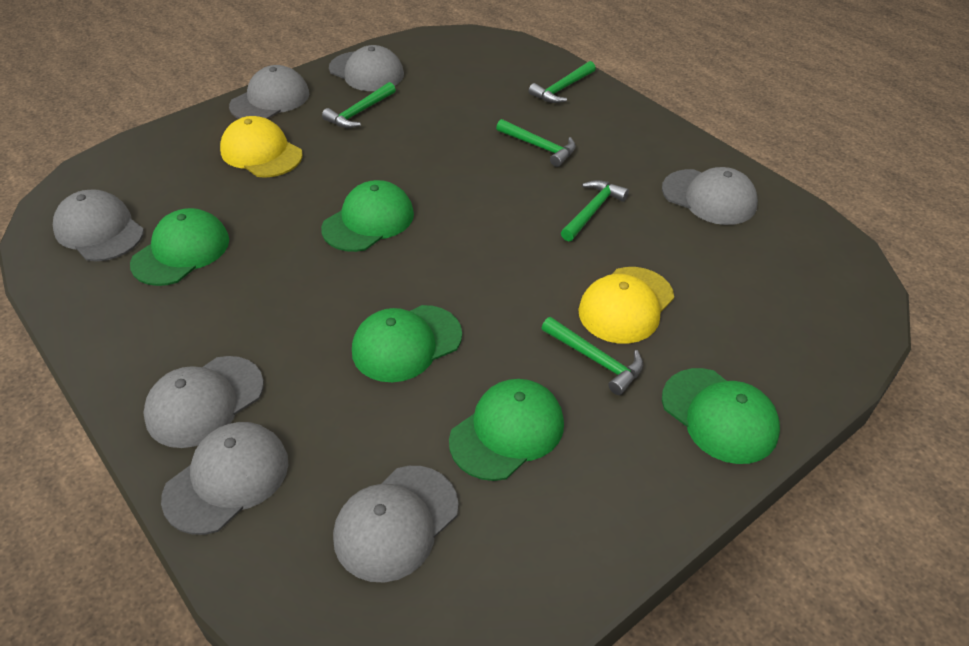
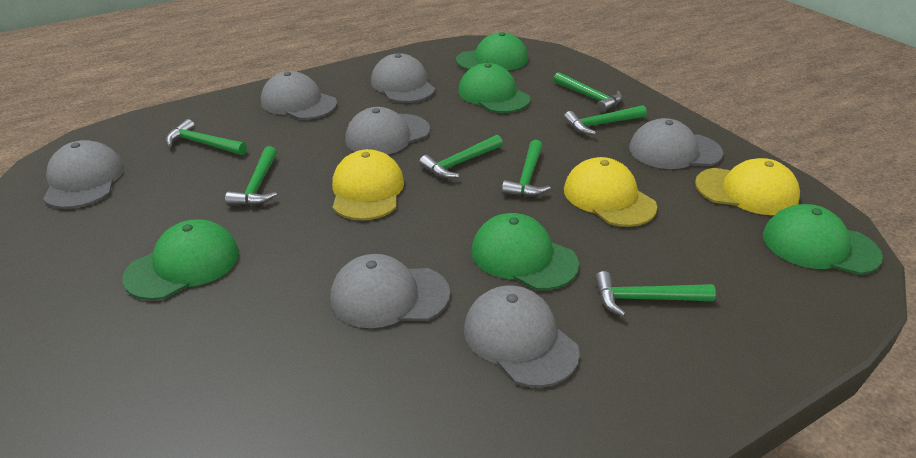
green hammer: 5 -> 7
yellow cap: 2 -> 3

